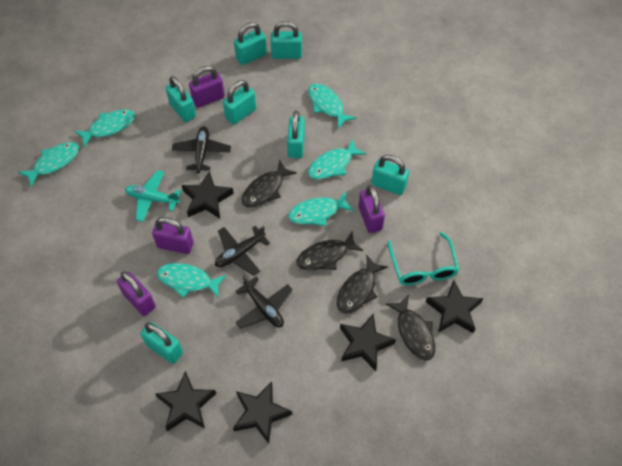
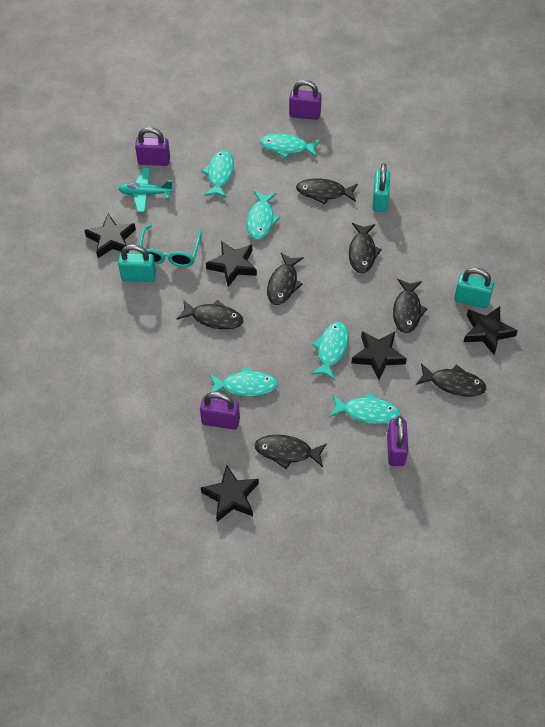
black fish: 4 -> 7
black plane: 3 -> 0
turquoise padlock: 7 -> 3

